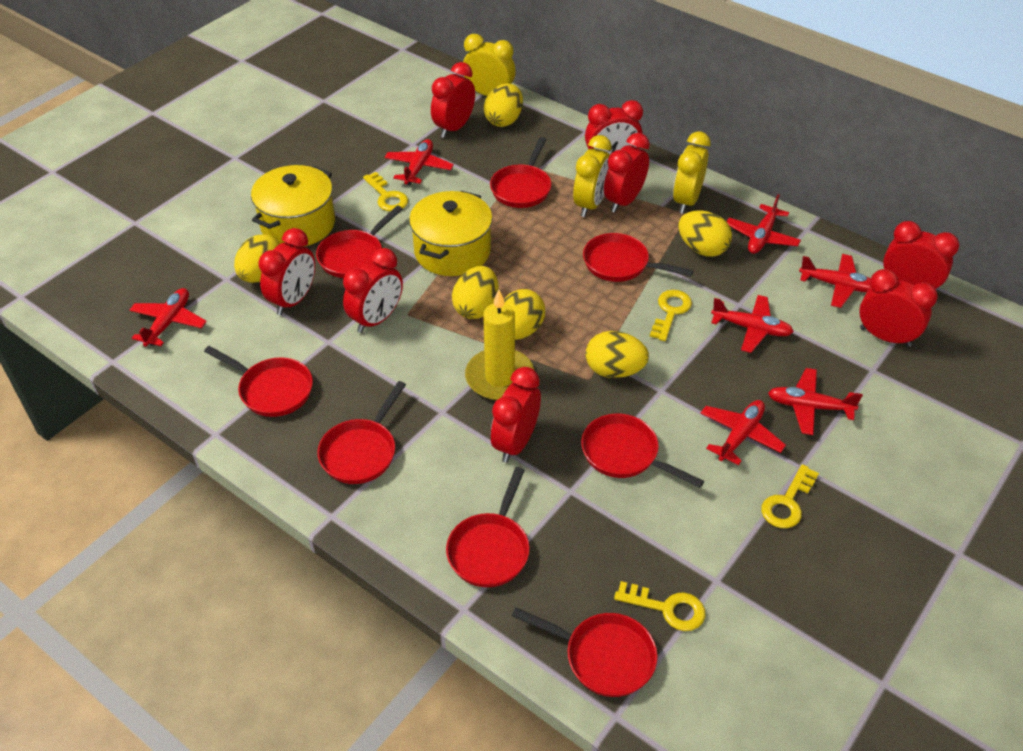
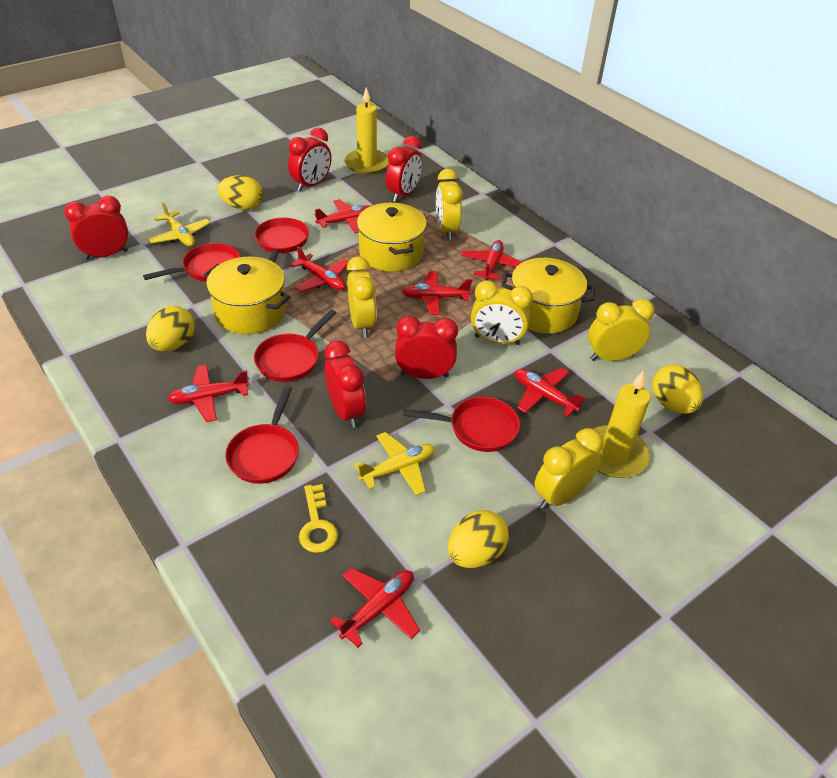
red clock: 8 -> 5
red pan: 8 -> 5
yellow candle: 1 -> 2
yellow clock: 3 -> 5
yellow egg: 6 -> 4
yellow key: 4 -> 1
yellow plane: 0 -> 2
yellow pot: 2 -> 3

